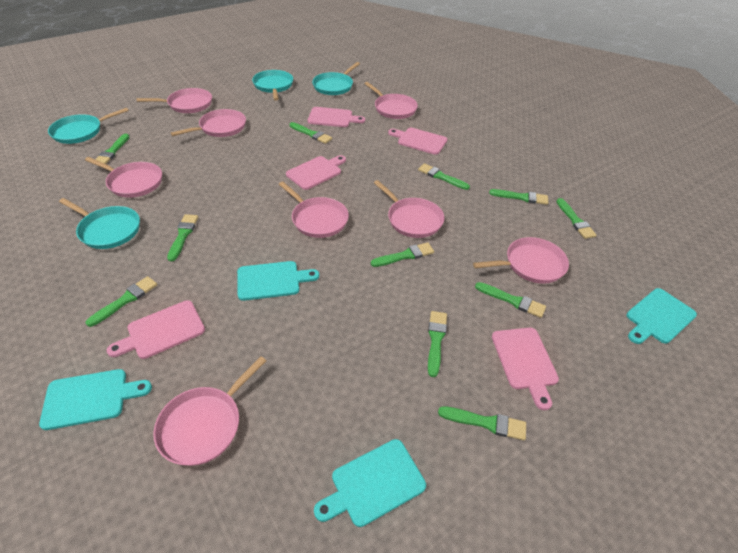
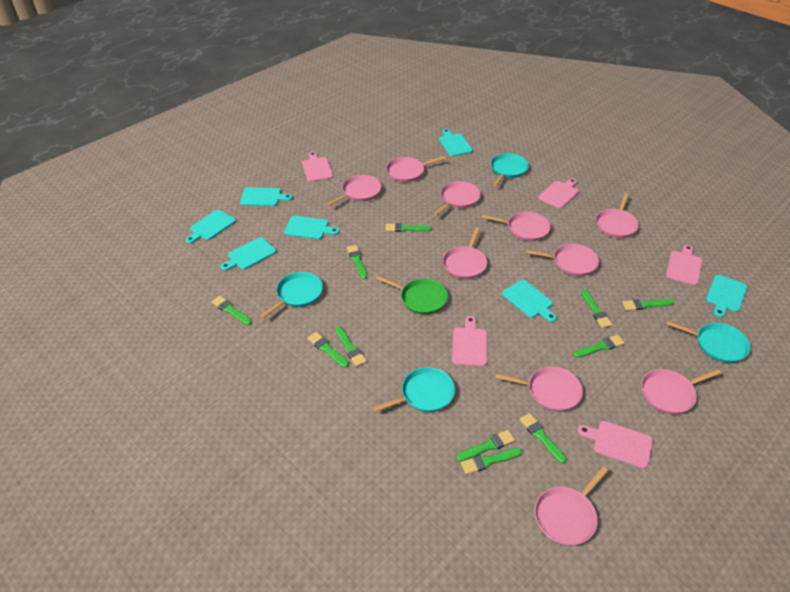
green pan: 0 -> 1
pink pan: 8 -> 10
turquoise cutting board: 4 -> 7

